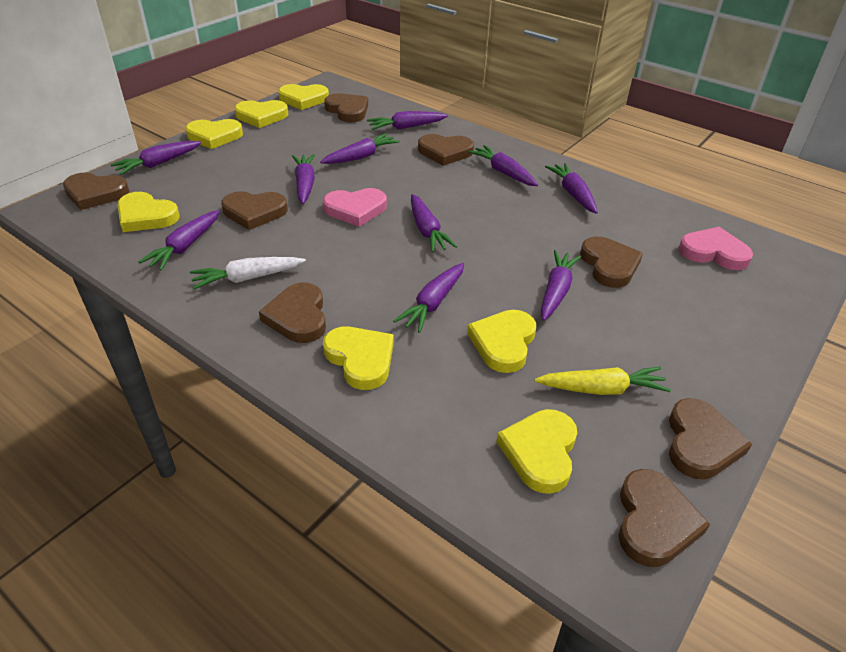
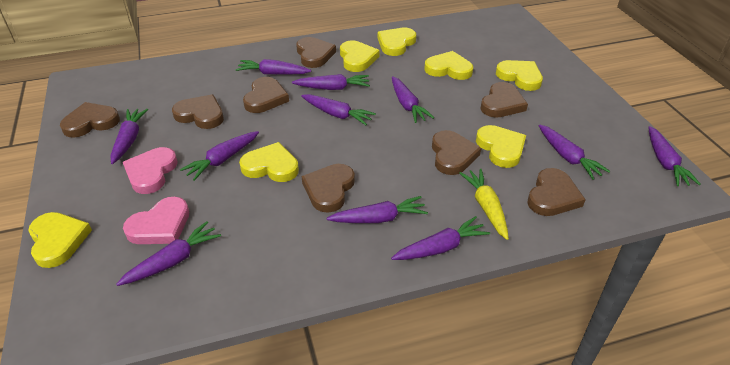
purple carrot: 10 -> 11
white carrot: 1 -> 0

